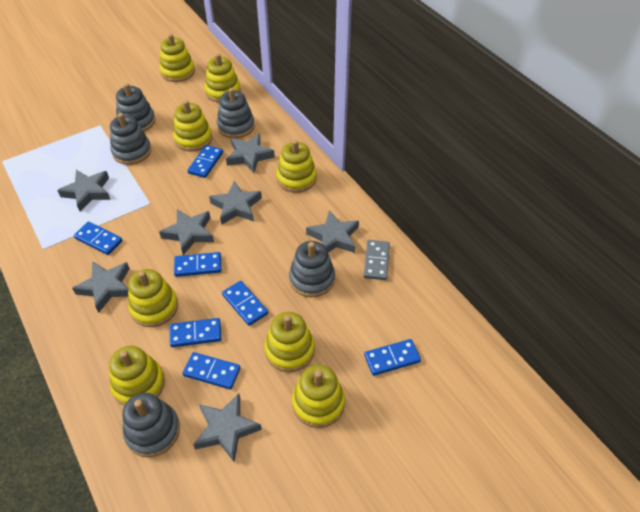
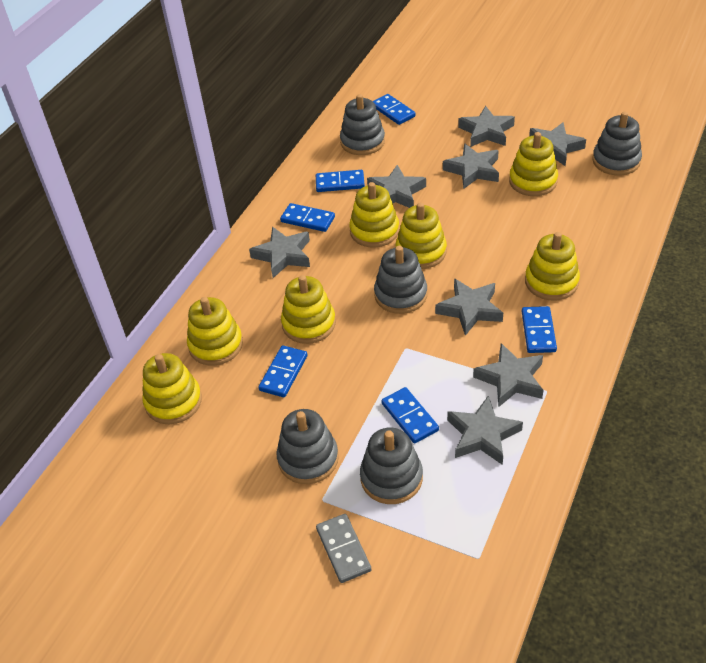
blue domino: 7 -> 6
grey star: 7 -> 8
yellow stacking toy: 8 -> 7

